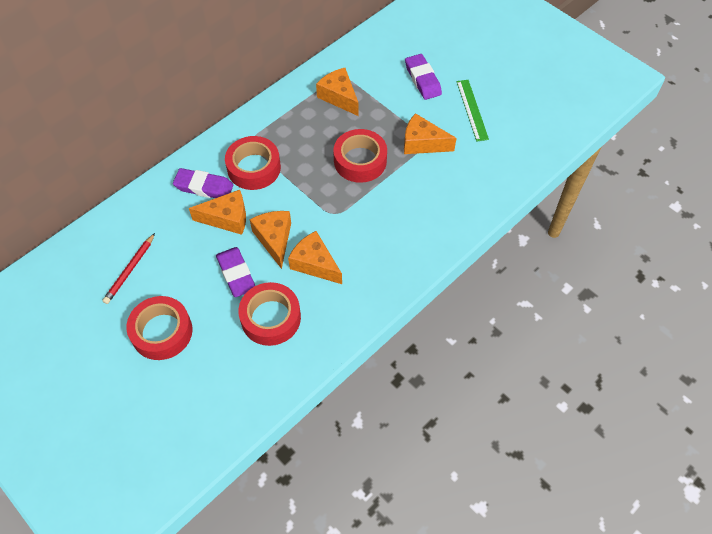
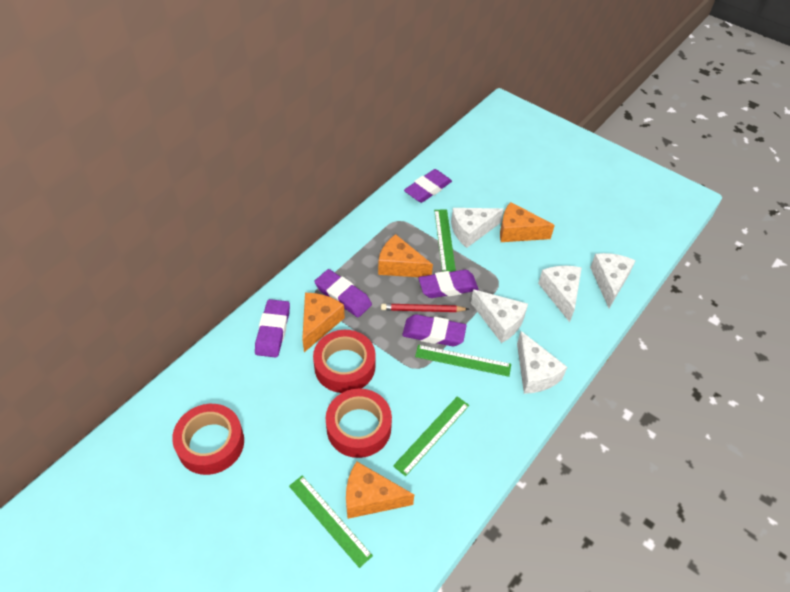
green ruler: 1 -> 4
orange cheese: 5 -> 4
purple eraser: 3 -> 5
red tape: 4 -> 3
white cheese: 0 -> 5

